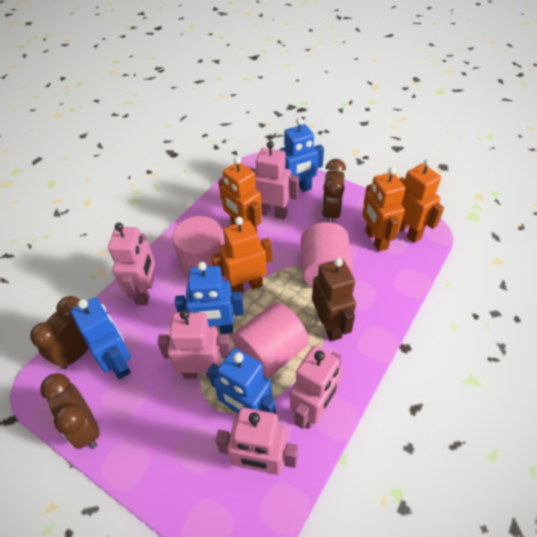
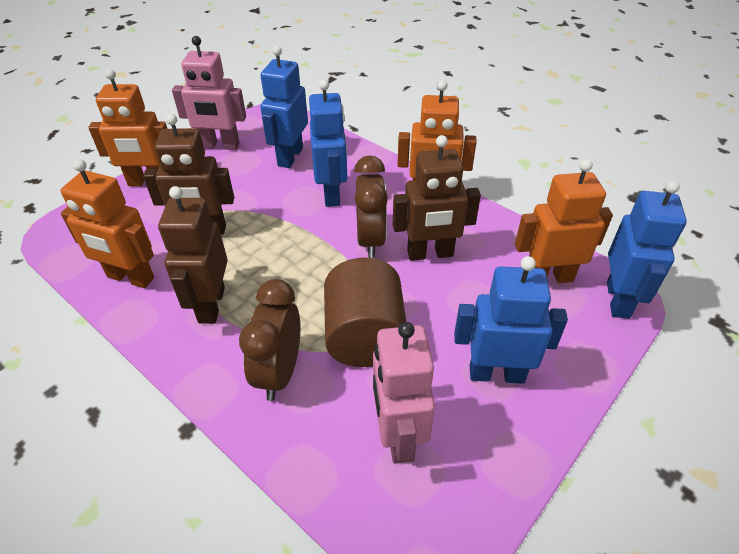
brown clock: 3 -> 2
brown cylinder: 0 -> 1
brown robot: 1 -> 3
pink cylinder: 3 -> 0
pink robot: 5 -> 2

